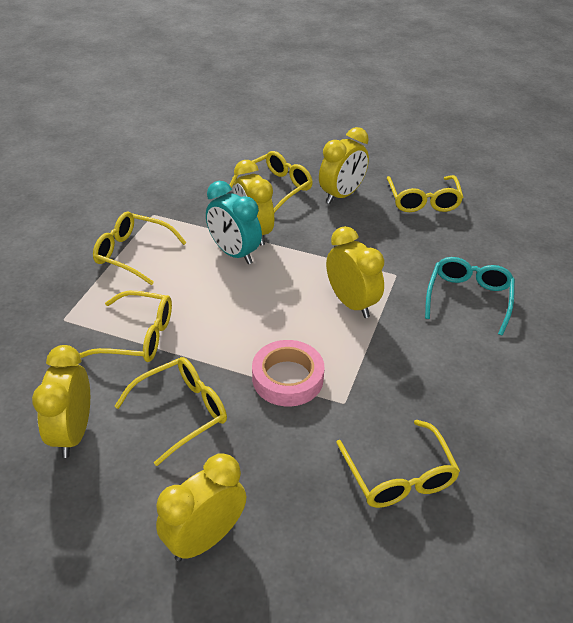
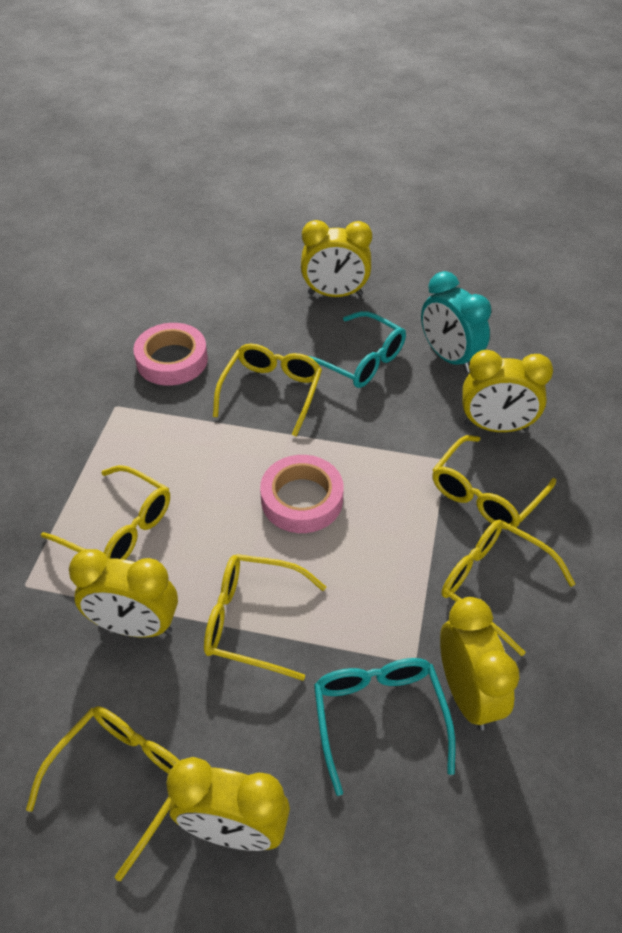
pink tape: 1 -> 2
turquoise glasses: 1 -> 2

